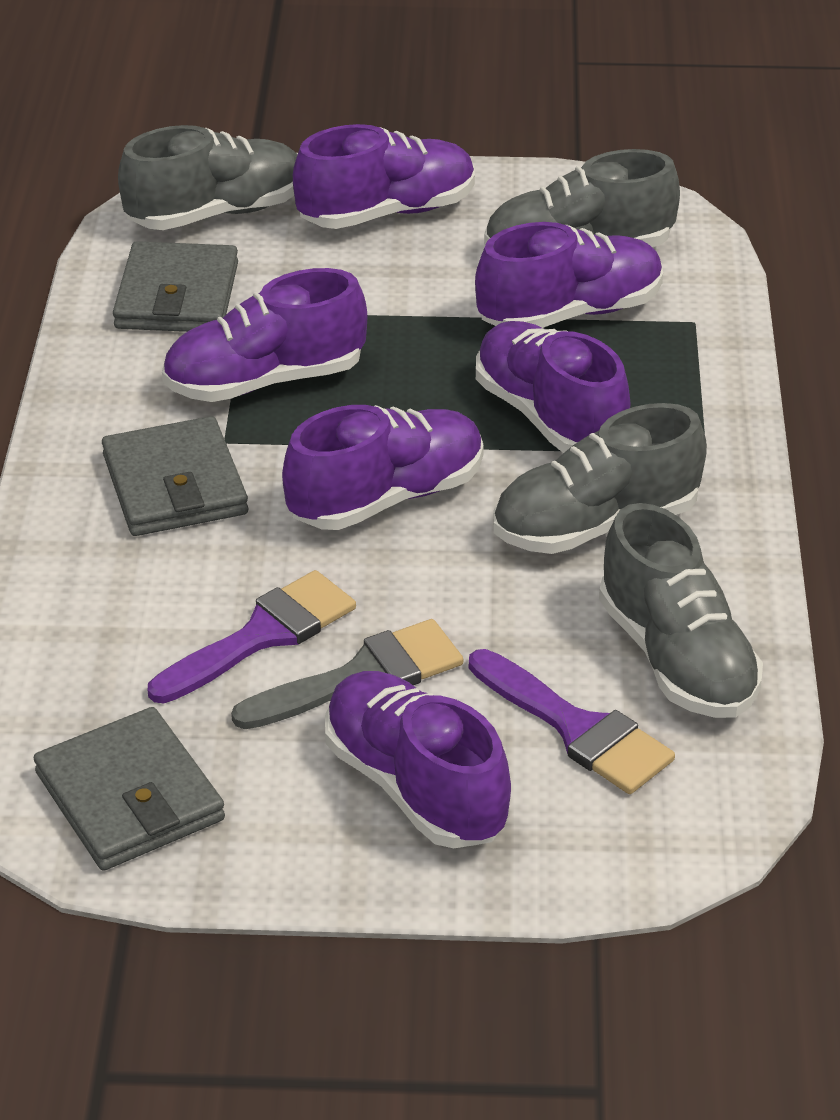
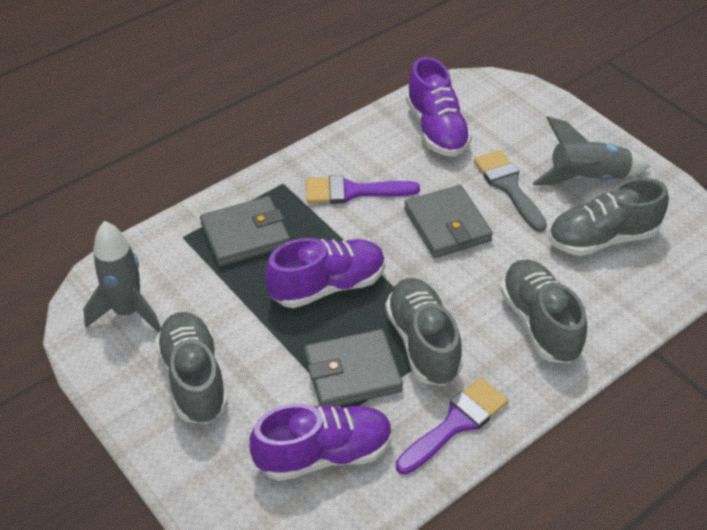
grey rocket: 0 -> 2
purple shoe: 6 -> 3

